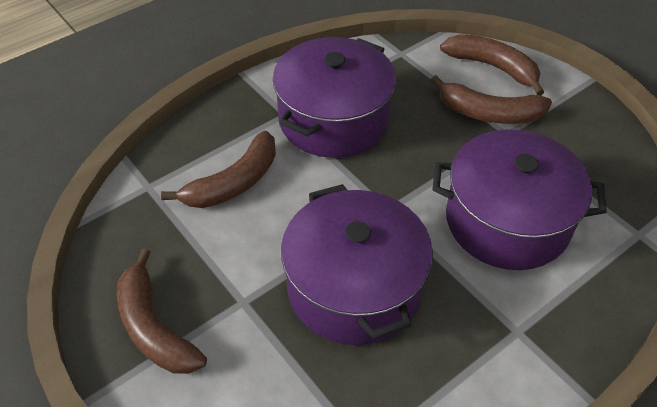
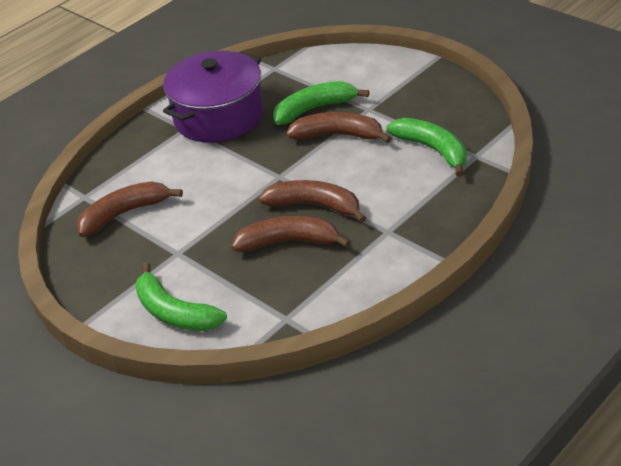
green banana: 0 -> 3
purple pot: 3 -> 1

